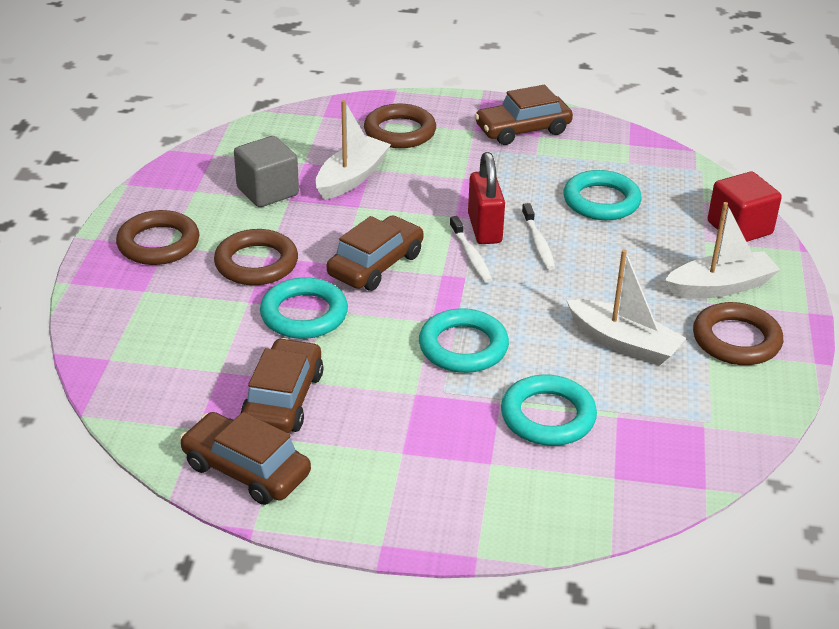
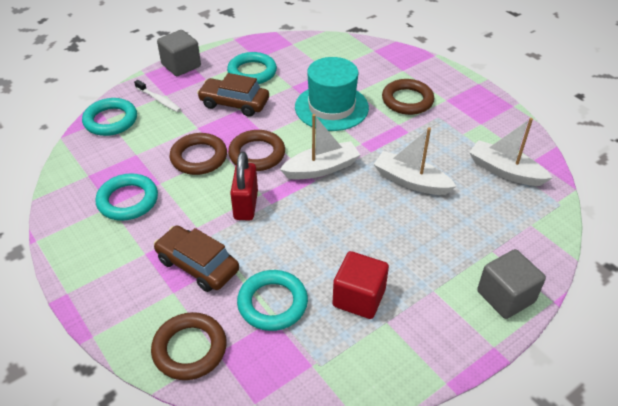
brown car: 4 -> 2
grey cube: 1 -> 2
turquoise hat: 0 -> 1
white toothbrush: 2 -> 1

